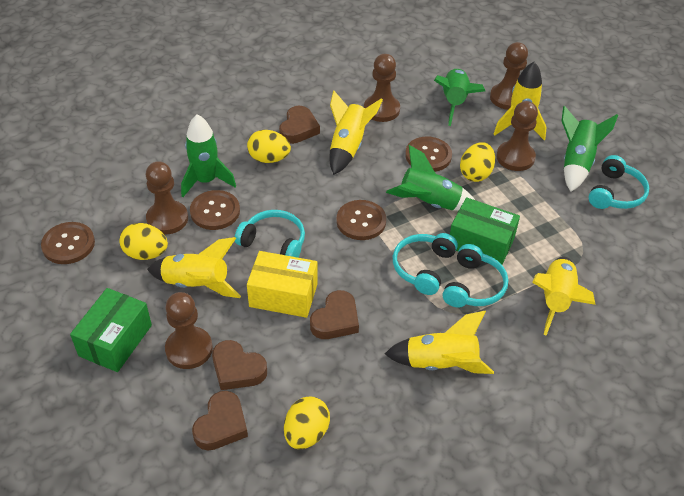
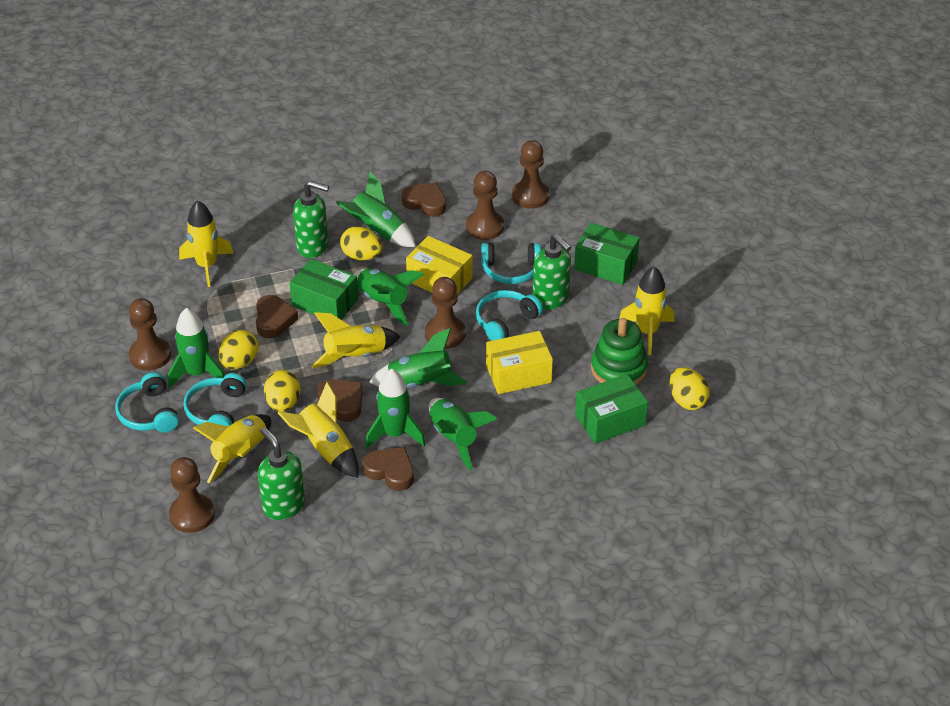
brown button: 4 -> 0
green box: 2 -> 3
green rocket: 4 -> 6
green soap dispenser: 0 -> 3
green stacking toy: 0 -> 1
yellow box: 1 -> 2

